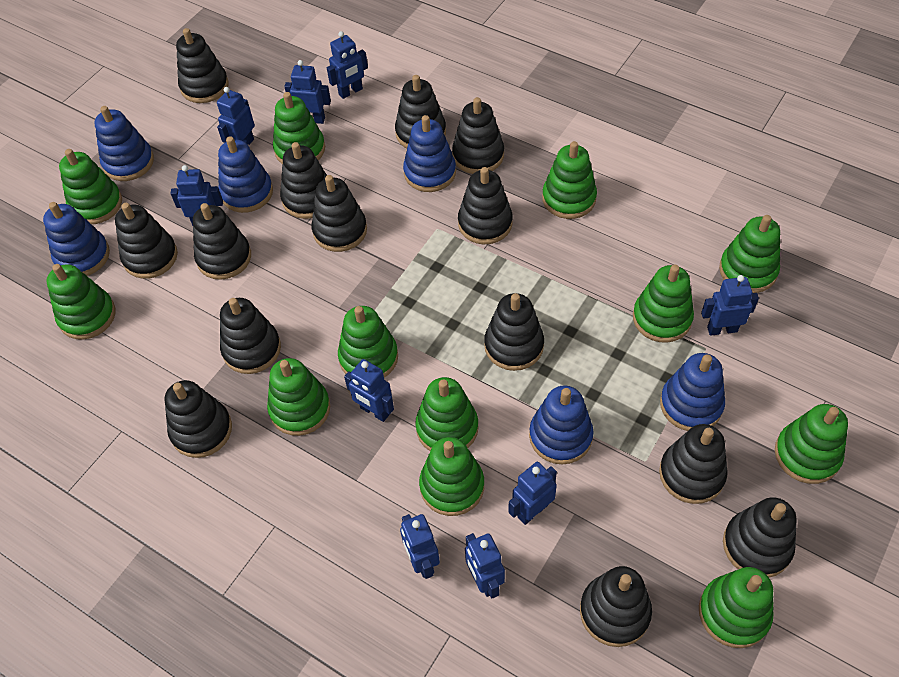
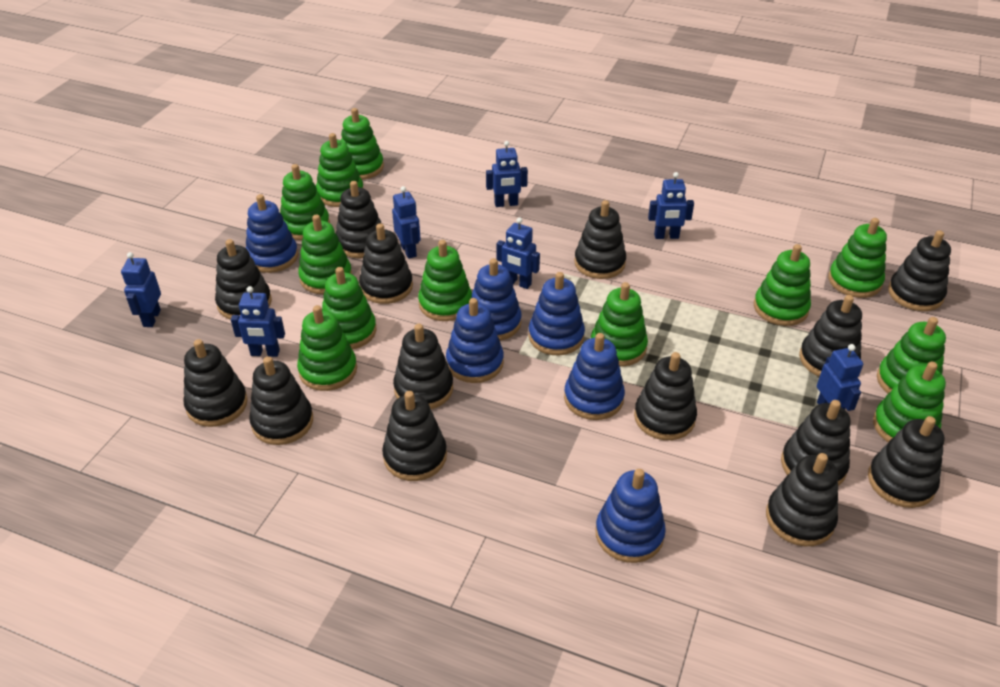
blue robot: 9 -> 7

